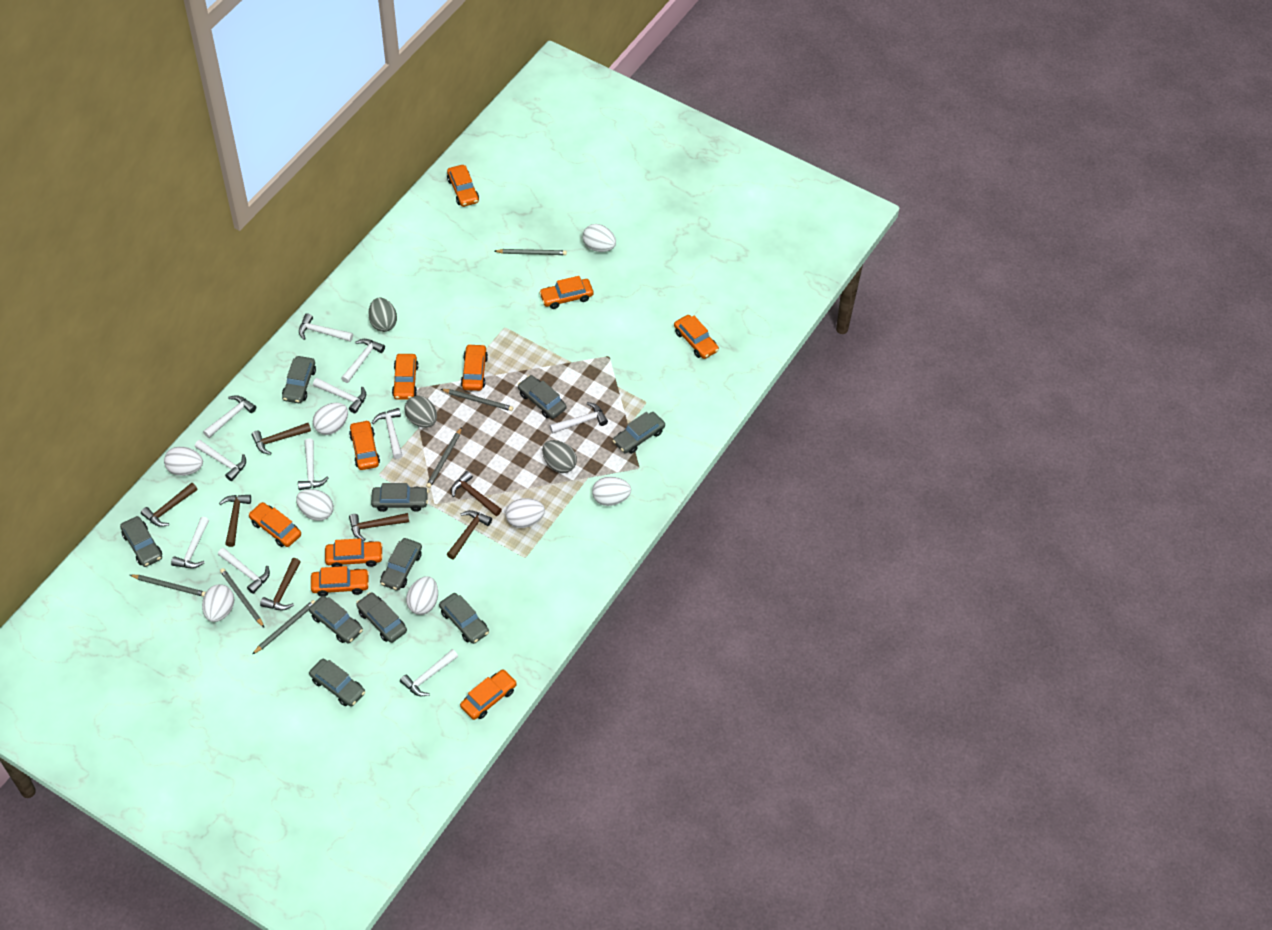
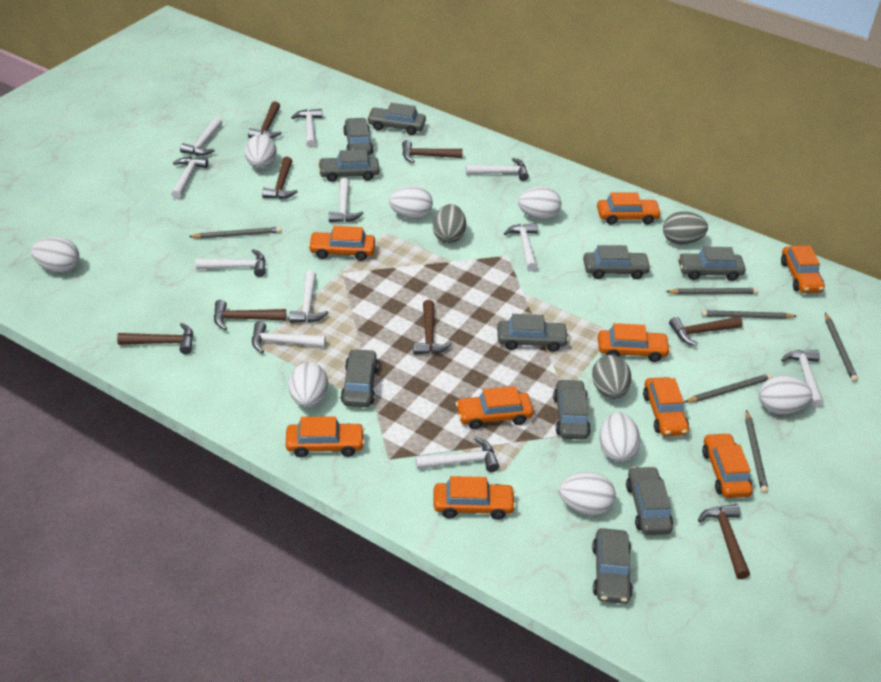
brown hammer: 7 -> 8
orange car: 10 -> 9

